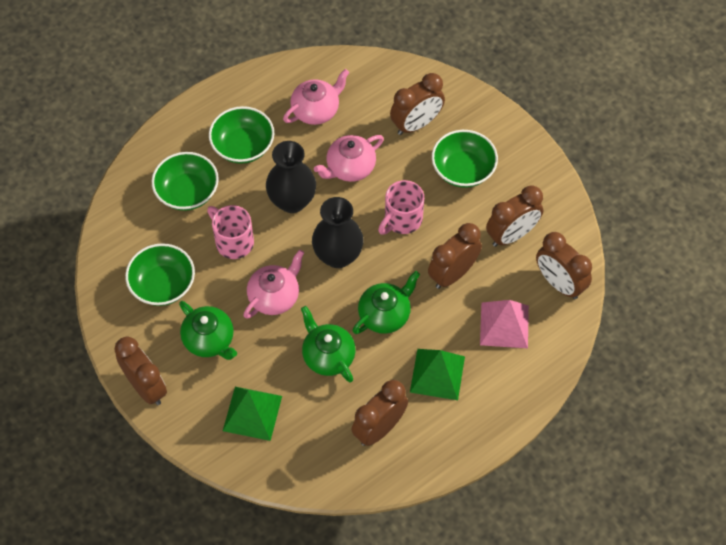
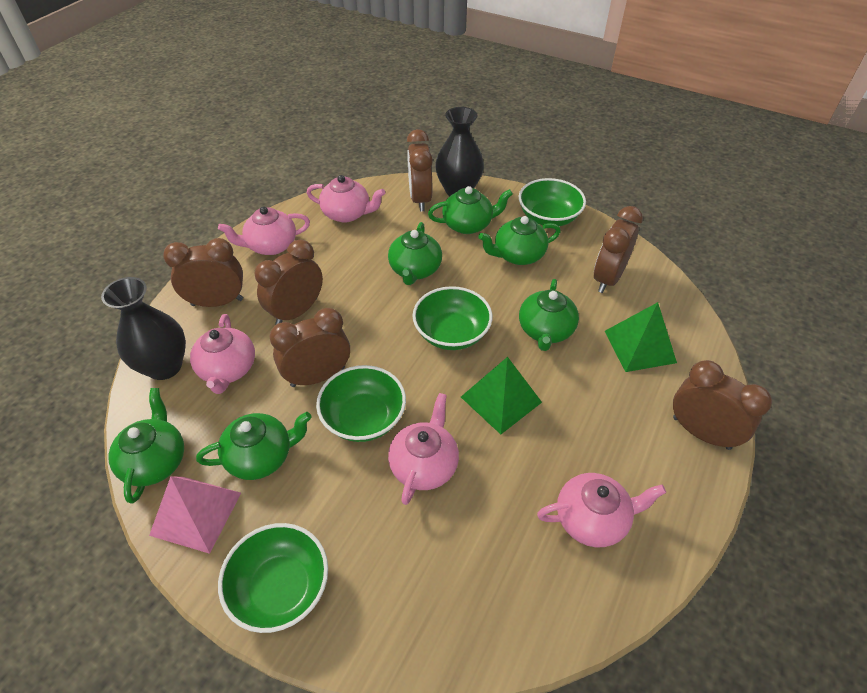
green teapot: 3 -> 6
pink mug: 2 -> 0
pink teapot: 3 -> 5

